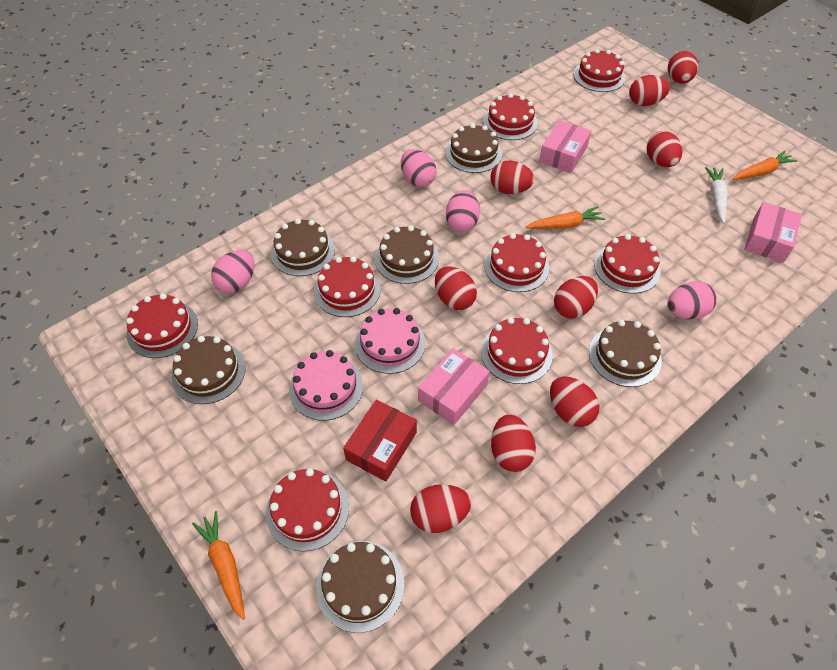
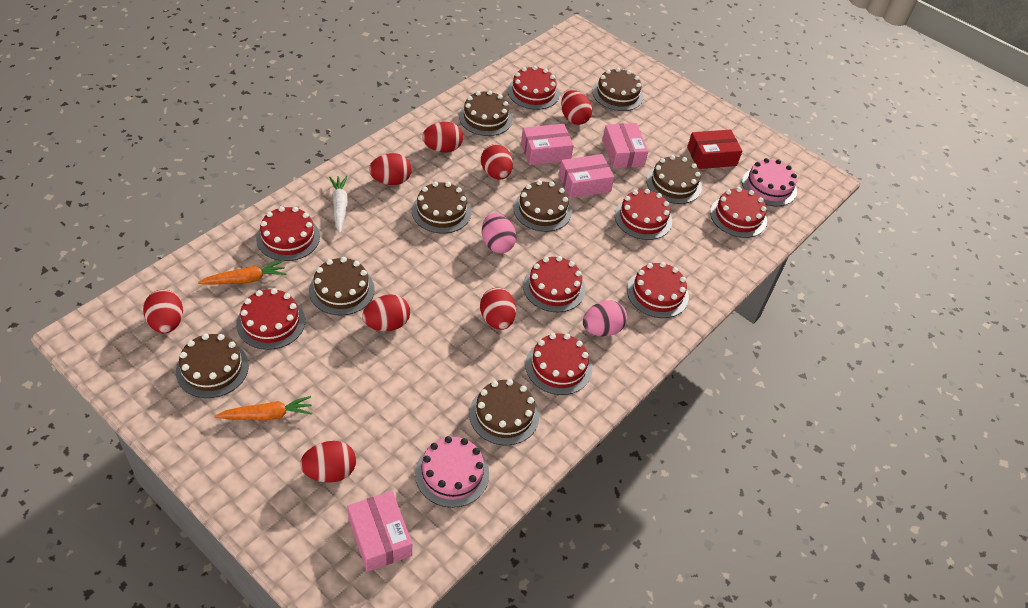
brown cake: 6 -> 8
orange carrot: 3 -> 2
pink box: 3 -> 4
pink egg: 4 -> 2
red egg: 9 -> 8

